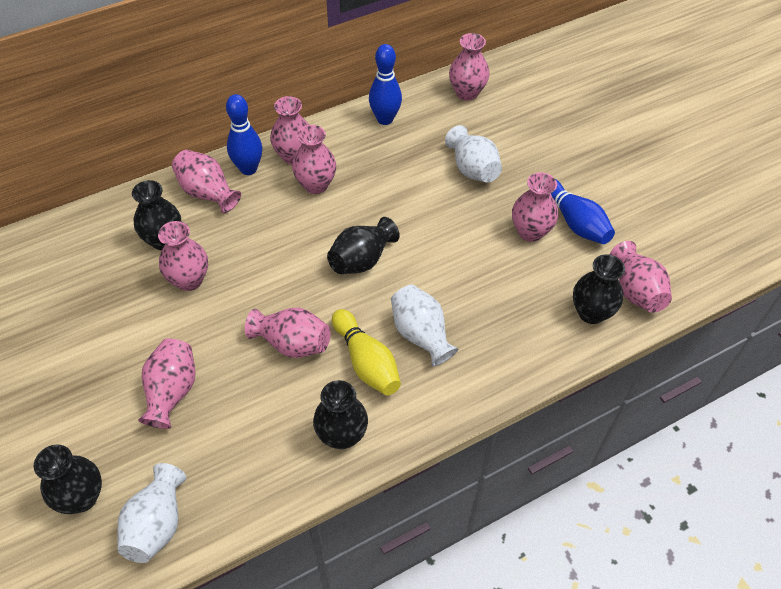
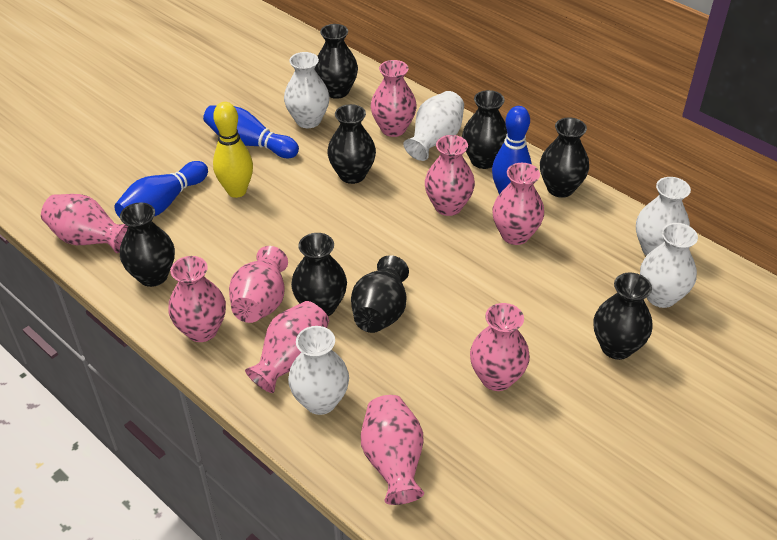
black vase: 5 -> 8
white vase: 3 -> 5

